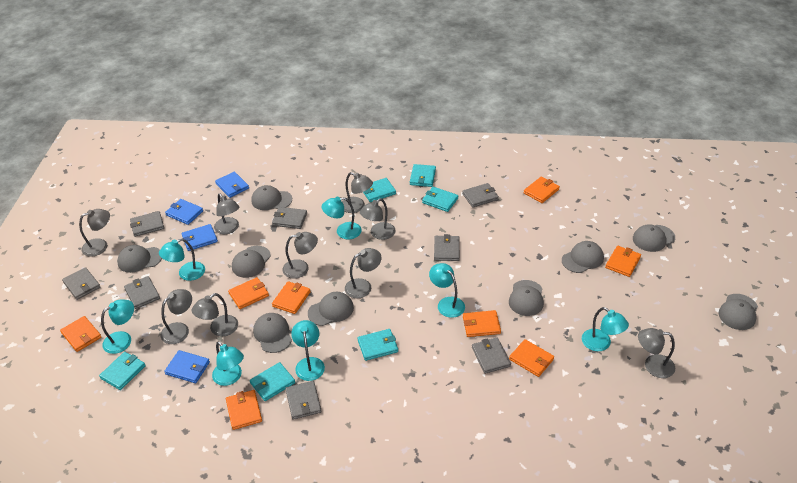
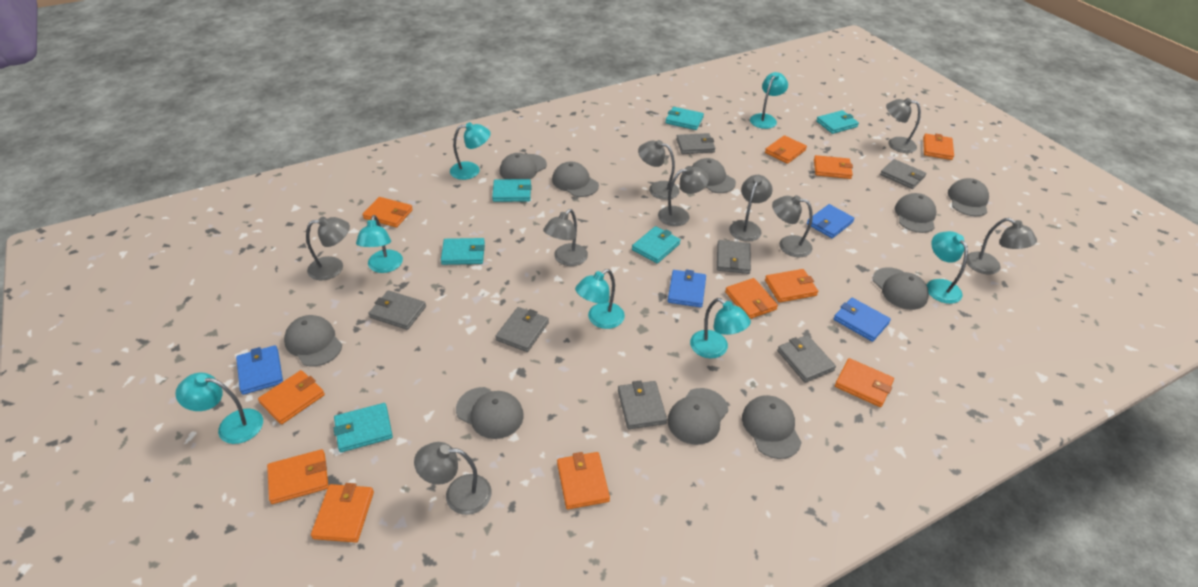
grey cap: 9 -> 10
grey wallet: 8 -> 7
orange wallet: 8 -> 11

